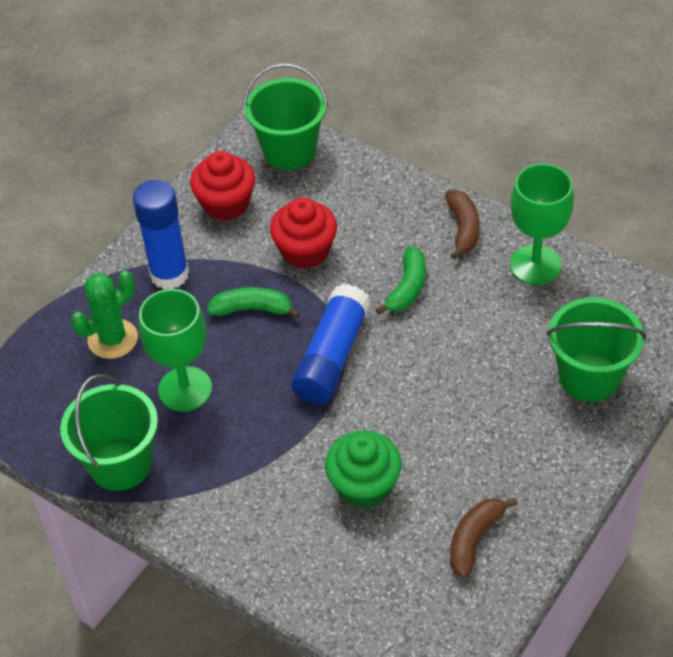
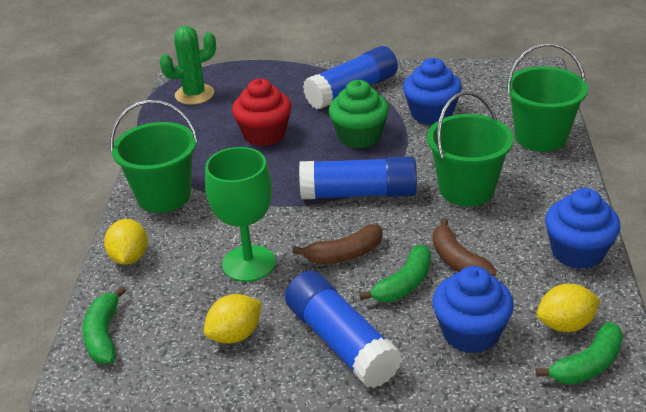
blue cupcake: 0 -> 3
blue glue stick: 2 -> 3
green banana: 2 -> 3
green goblet: 2 -> 1
red cupcake: 2 -> 1
yellow lemon: 0 -> 3

